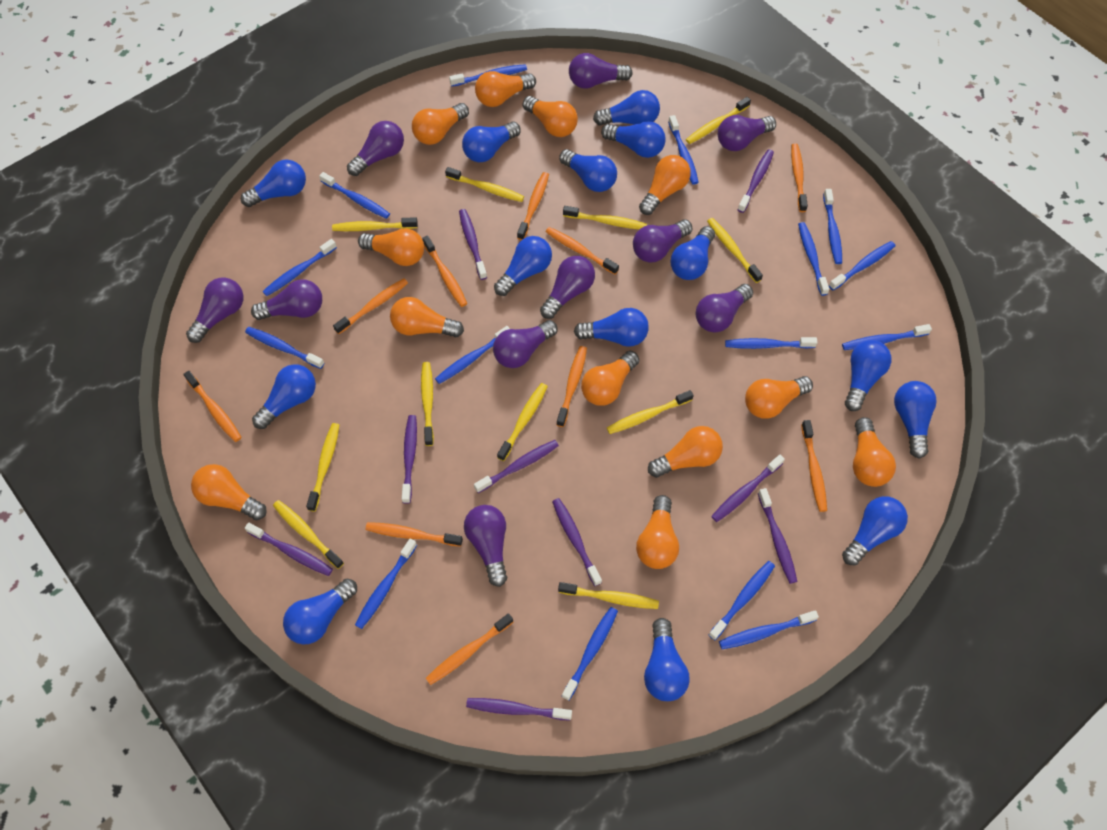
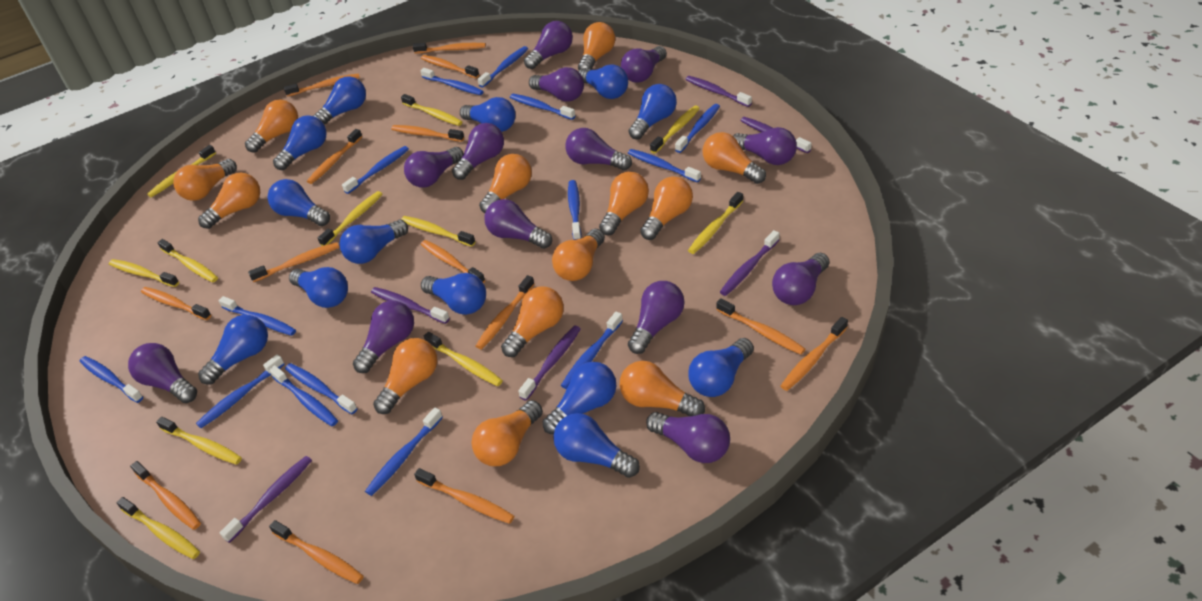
blue light bulb: 14 -> 13
blue toothbrush: 15 -> 14
orange light bulb: 12 -> 13
orange toothbrush: 10 -> 14
purple light bulb: 10 -> 13
purple toothbrush: 9 -> 6

